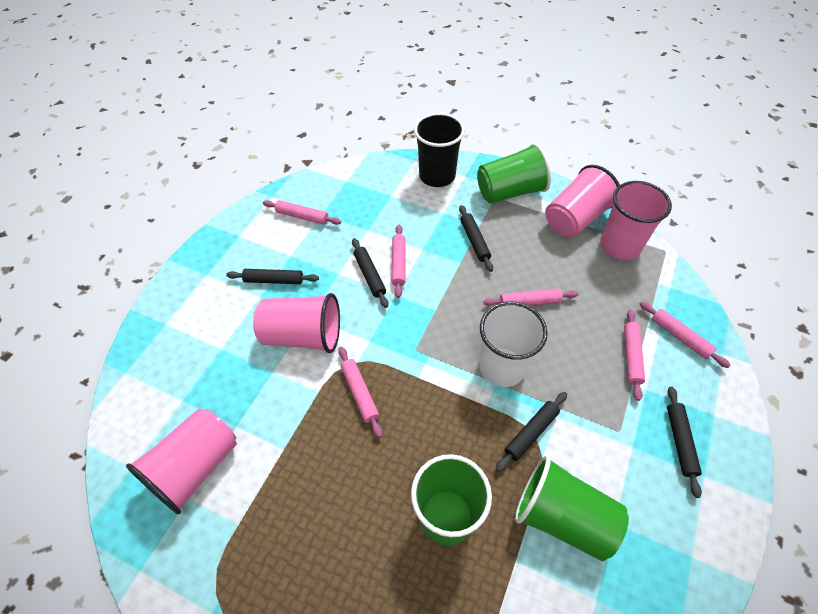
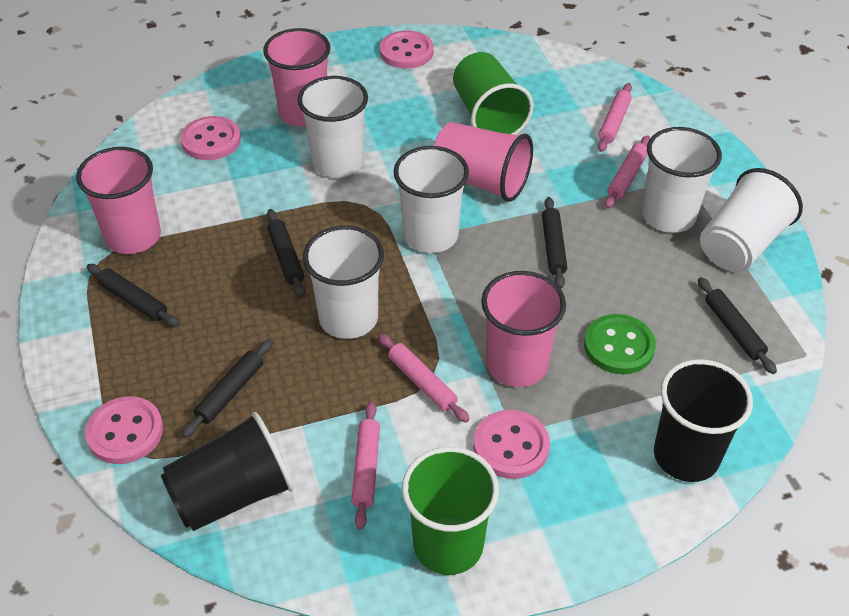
black cup: 1 -> 2
green button: 0 -> 1
green cup: 3 -> 2
pink button: 0 -> 4
pink rolling pin: 6 -> 4
white cup: 1 -> 5

